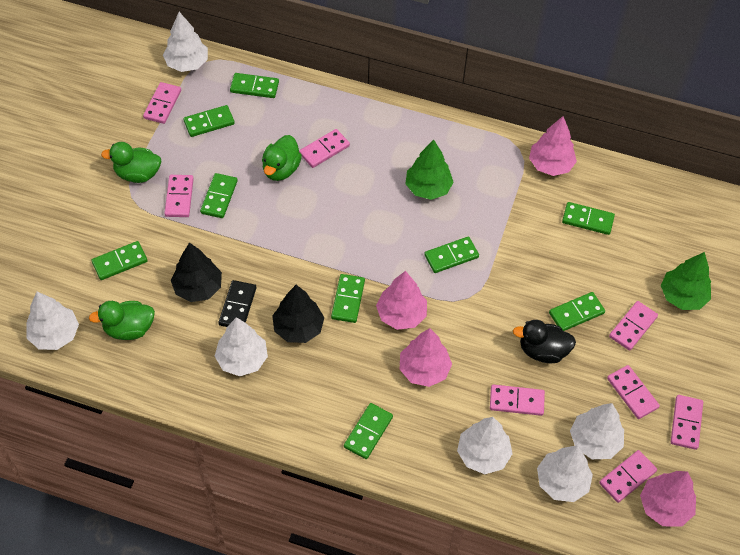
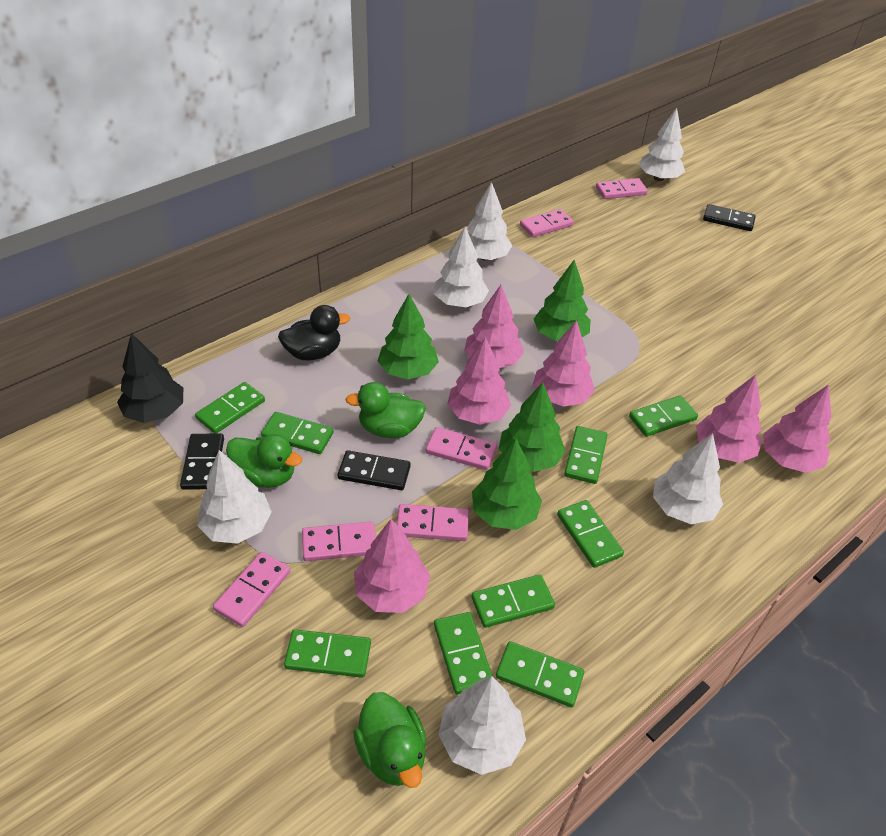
black domino: 1 -> 3
black tree: 2 -> 1
green tree: 2 -> 4
pink domino: 8 -> 6
pink tree: 4 -> 6

